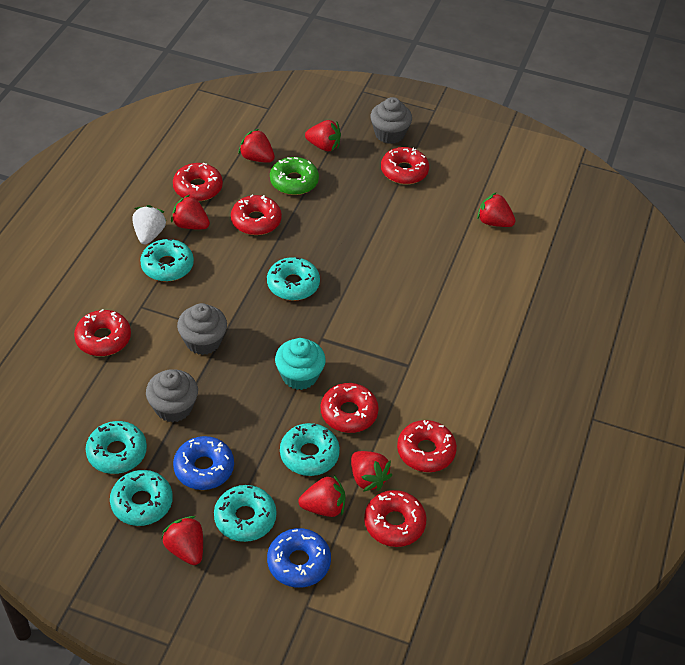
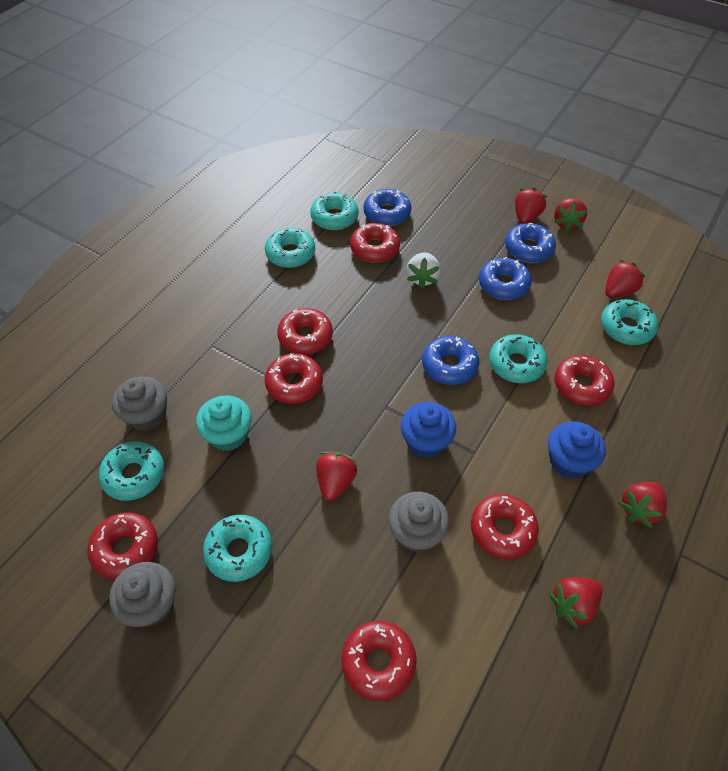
blue cupcake: 0 -> 2
blue donut: 2 -> 4
green donut: 1 -> 0
red strawberry: 7 -> 6

